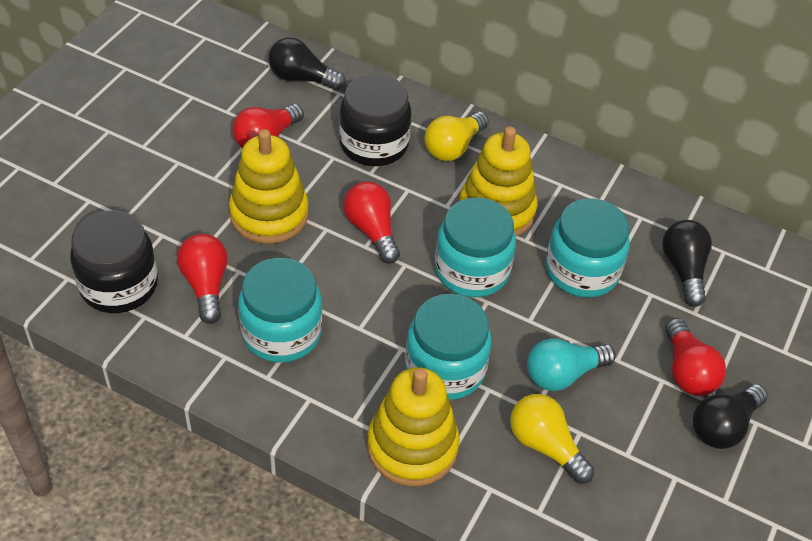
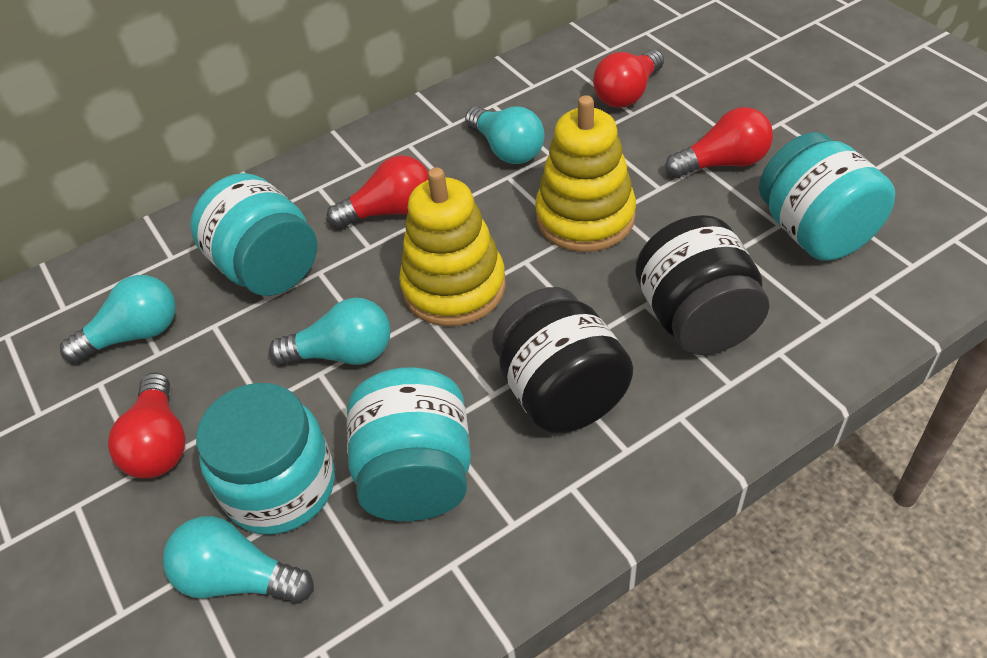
black light bulb: 3 -> 0
turquoise light bulb: 1 -> 4
yellow light bulb: 2 -> 0
yellow stacking toy: 3 -> 2

